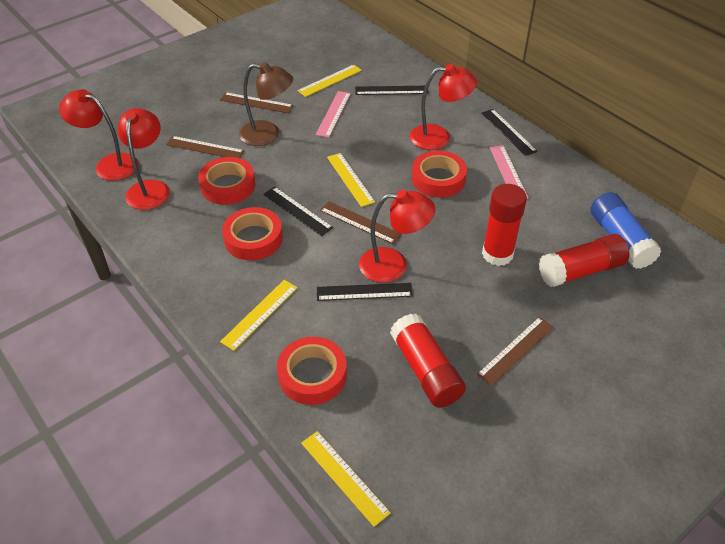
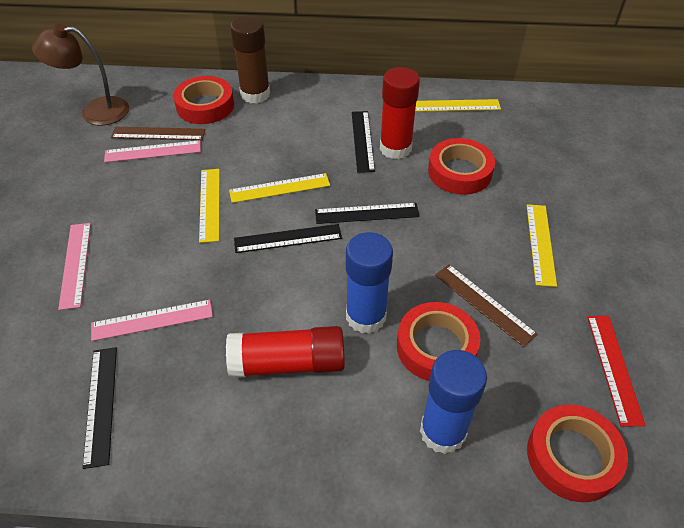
blue glue stick: 1 -> 2
brown glue stick: 0 -> 1
brown ruler: 4 -> 2
pink ruler: 2 -> 3
red glue stick: 3 -> 2
red lamp: 4 -> 0
red ruler: 0 -> 1

